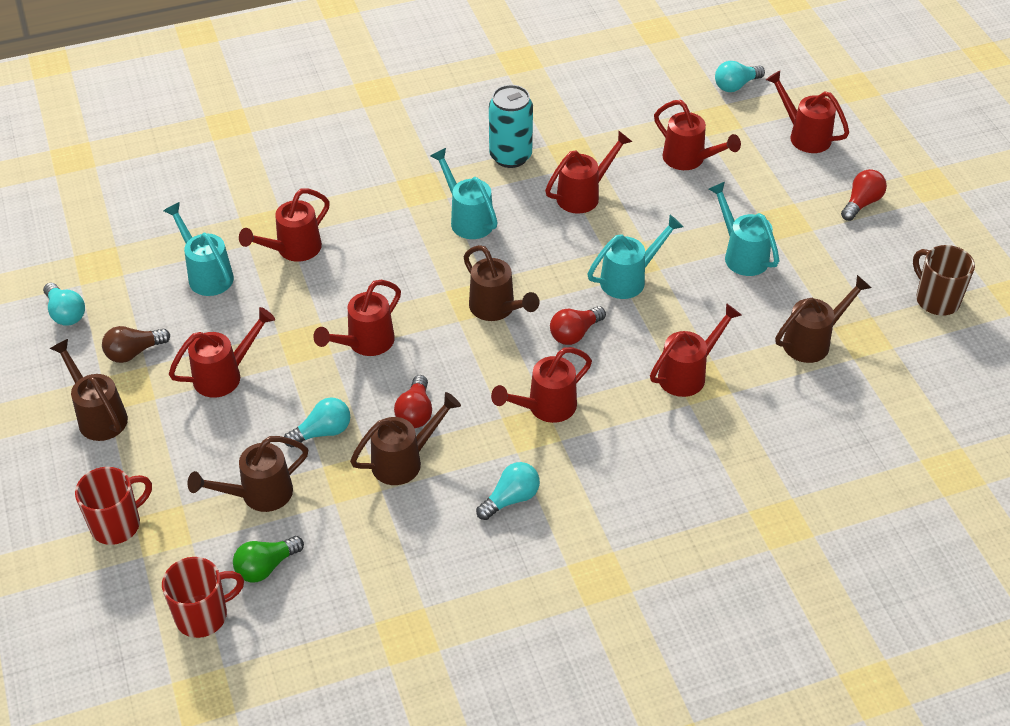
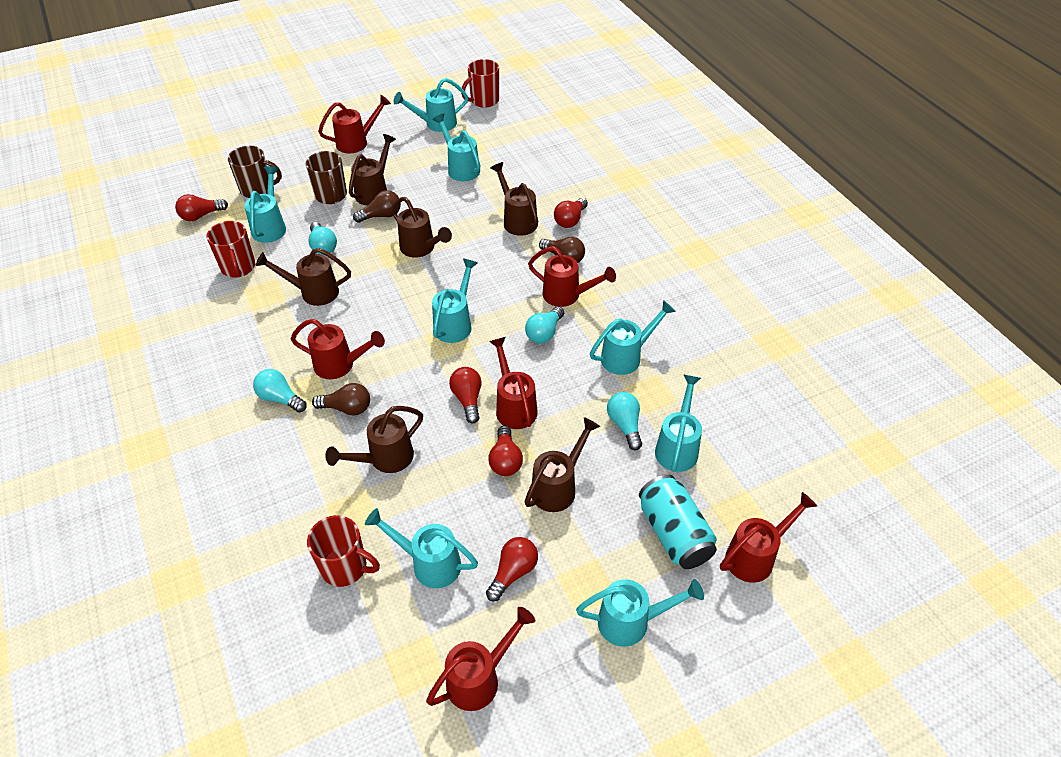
brown light bulb: 1 -> 3
brown mug: 1 -> 2
brown watering can: 5 -> 6
green light bulb: 1 -> 0
red light bulb: 3 -> 5
red mug: 2 -> 3
red watering can: 8 -> 6
turquoise watering can: 4 -> 8

